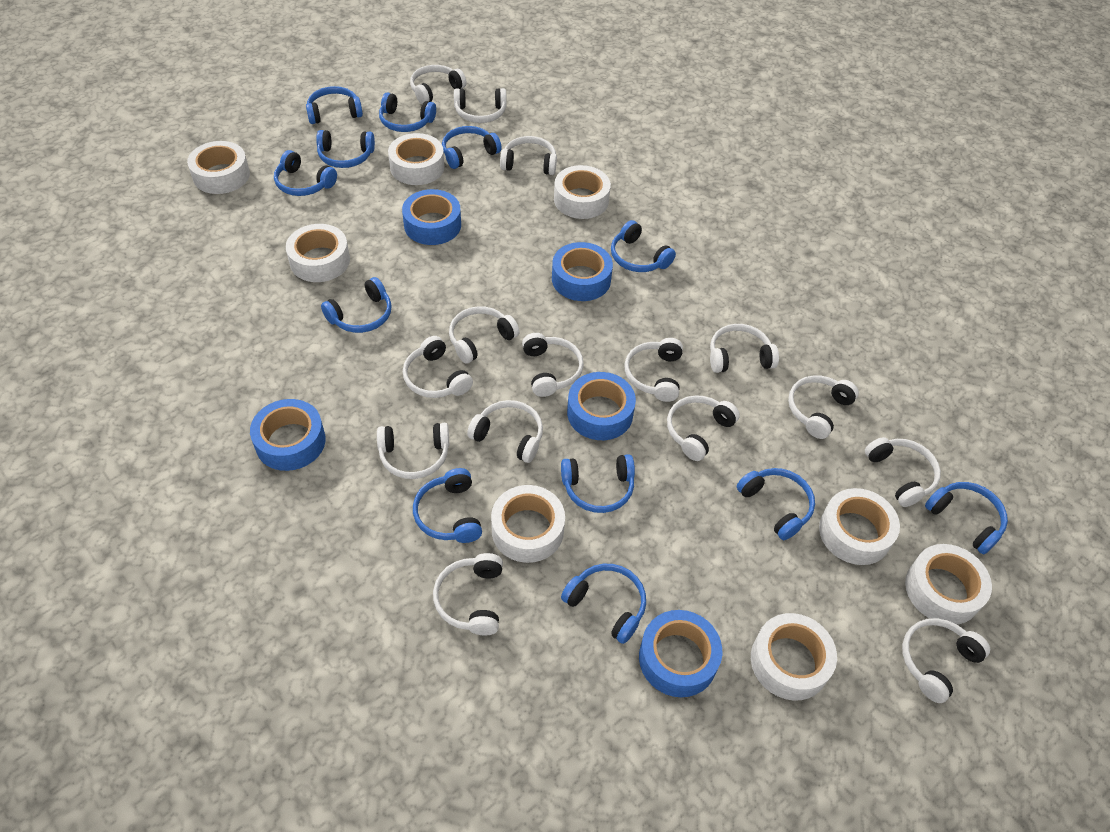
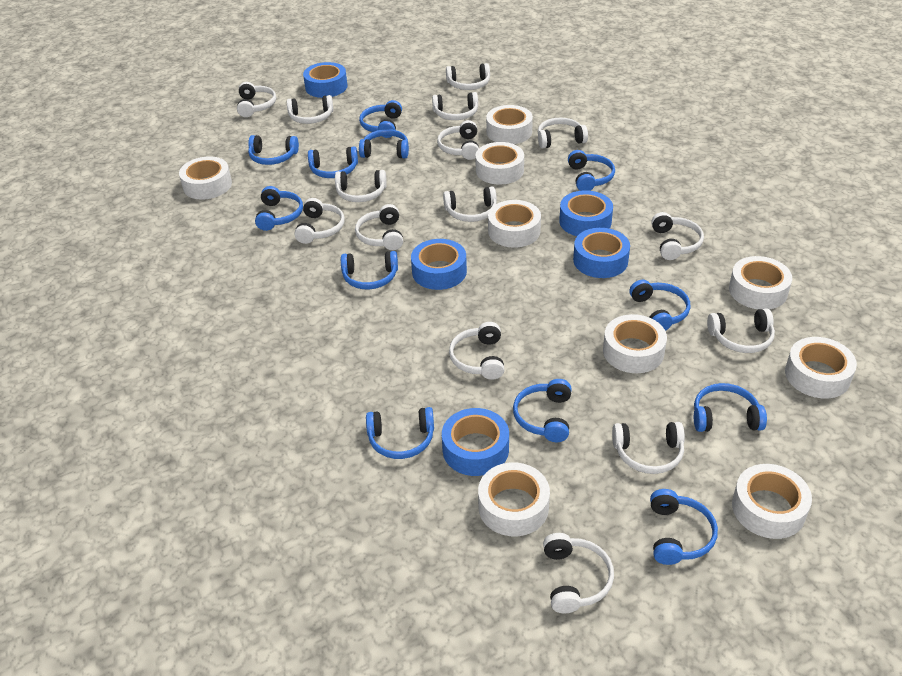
white tape: 8 -> 9

